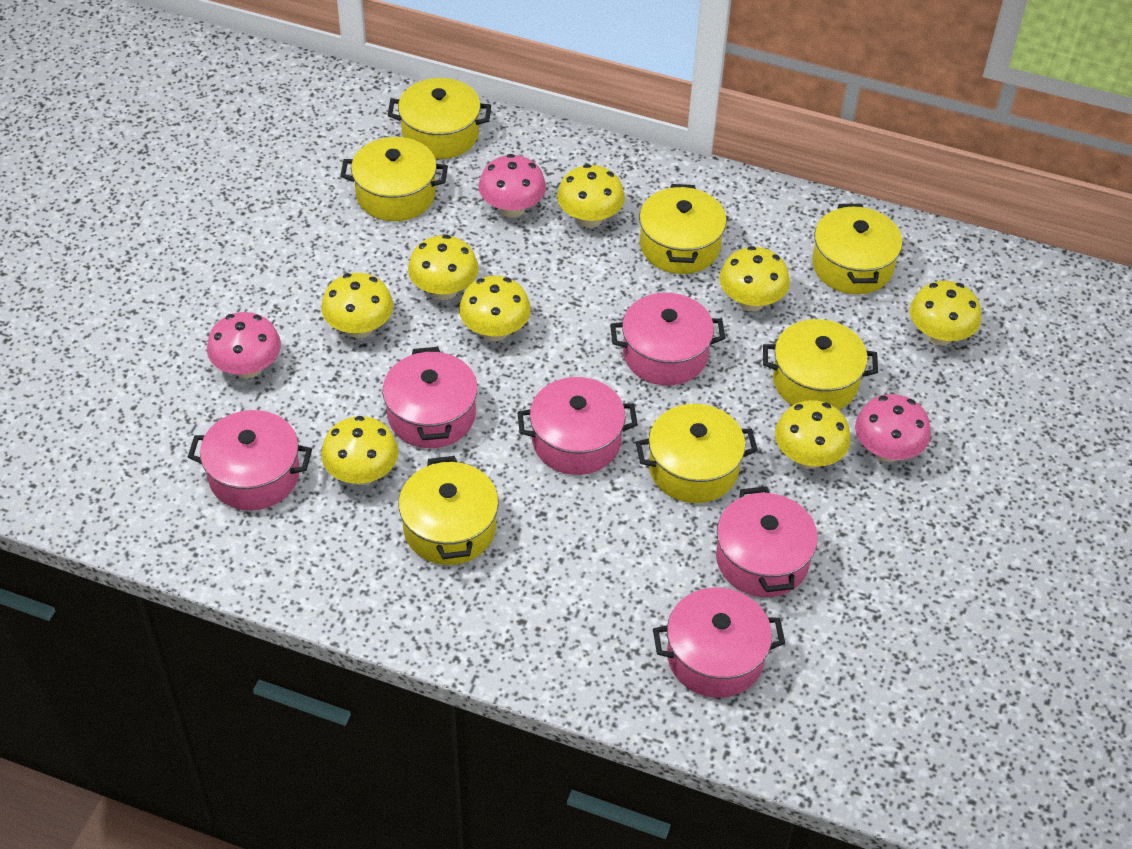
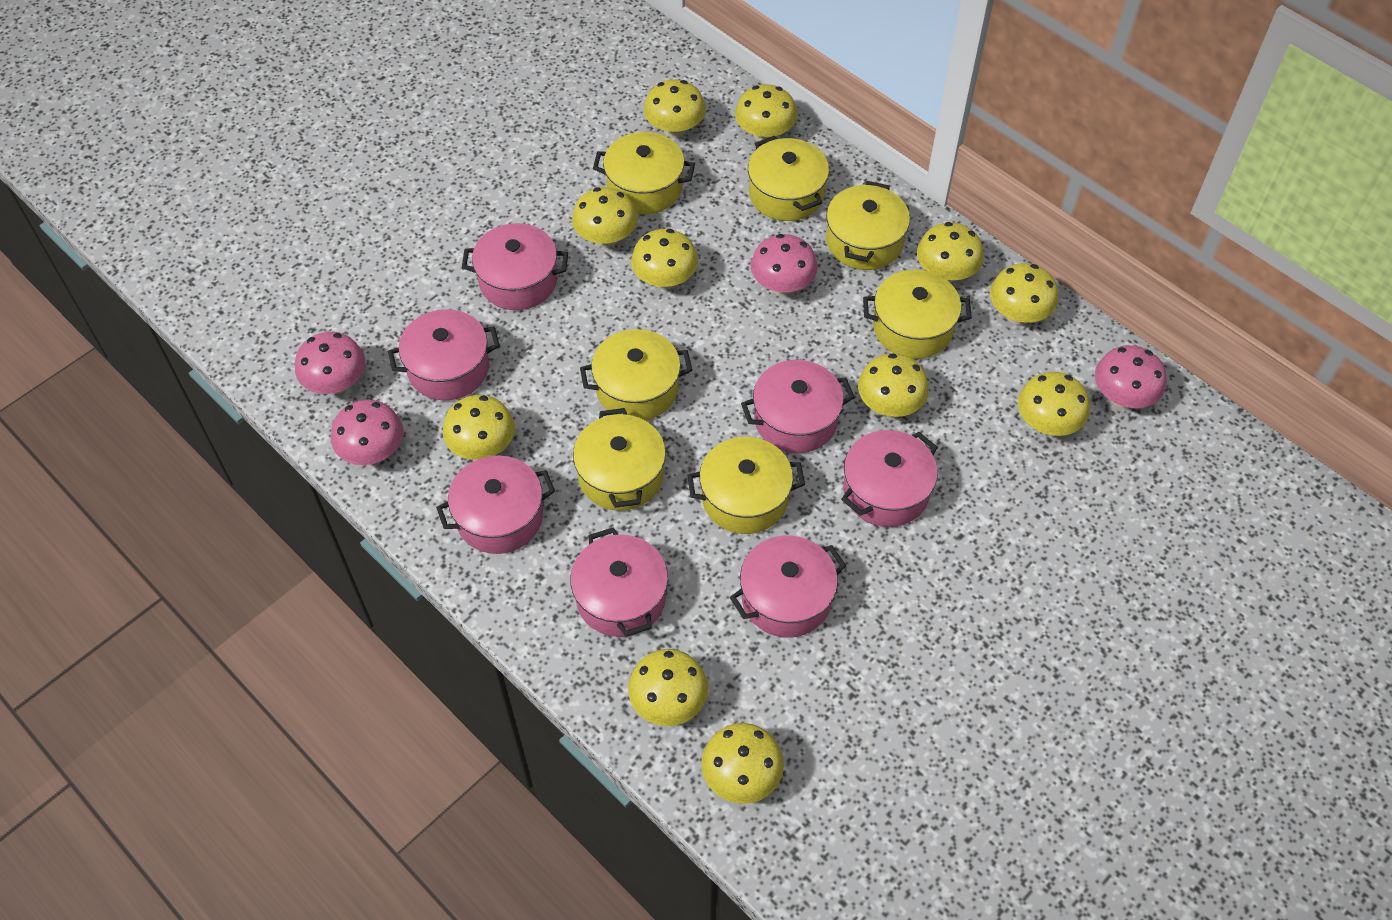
pink mushroom: 3 -> 4
pink pot: 6 -> 7
yellow mushroom: 8 -> 11

